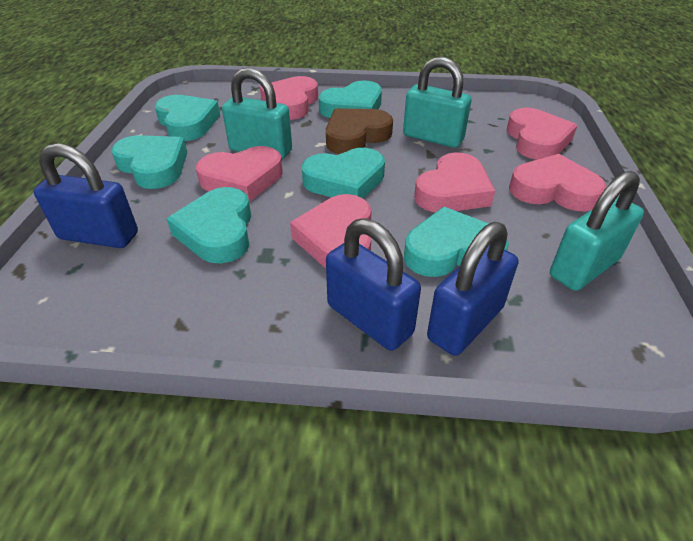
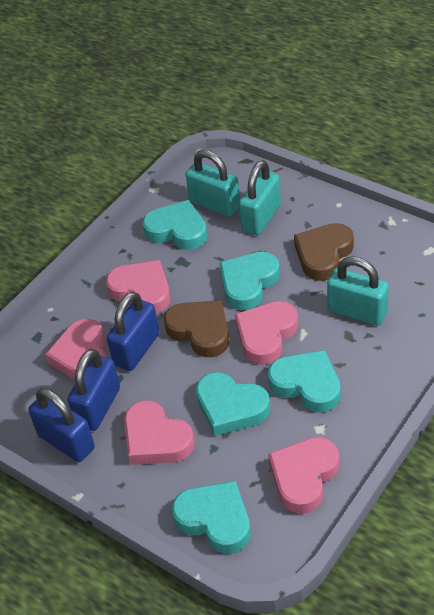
brown heart: 1 -> 2
pink heart: 6 -> 5
turquoise heart: 6 -> 5

